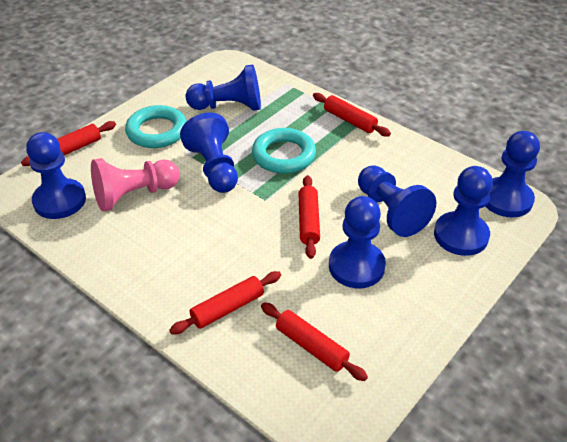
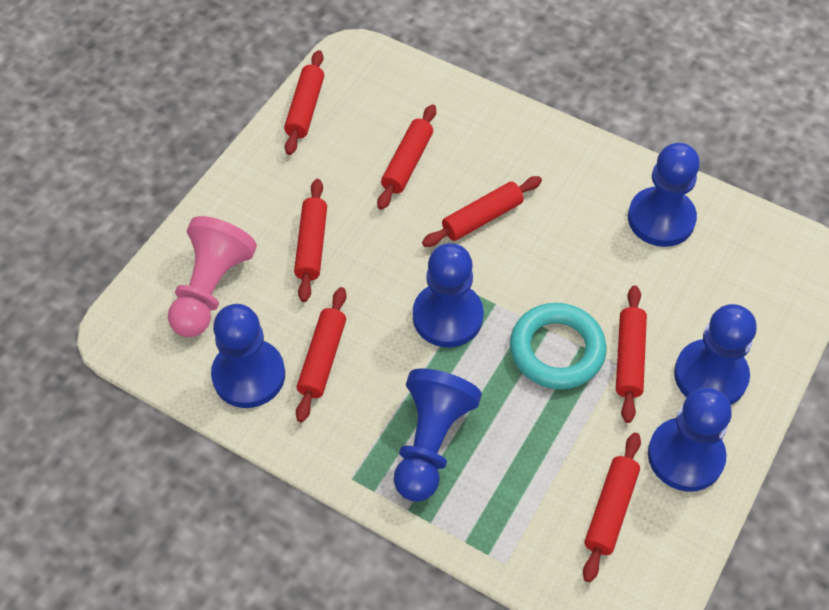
blue pawn: 7 -> 6
red rolling pin: 5 -> 7
turquoise ring: 2 -> 1

